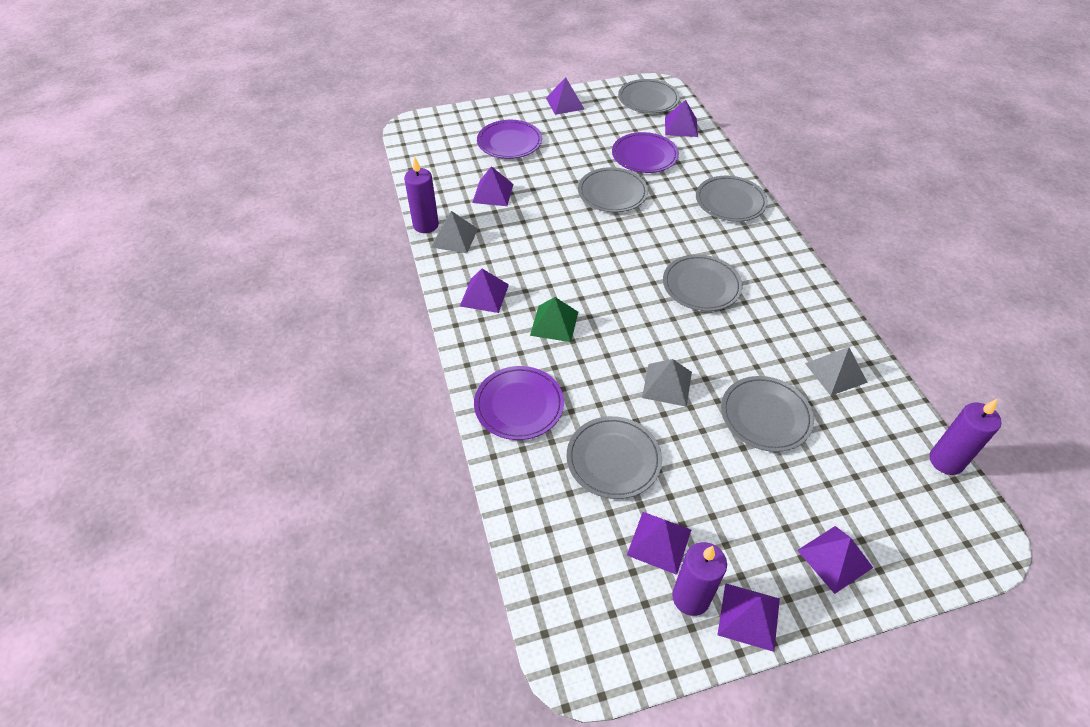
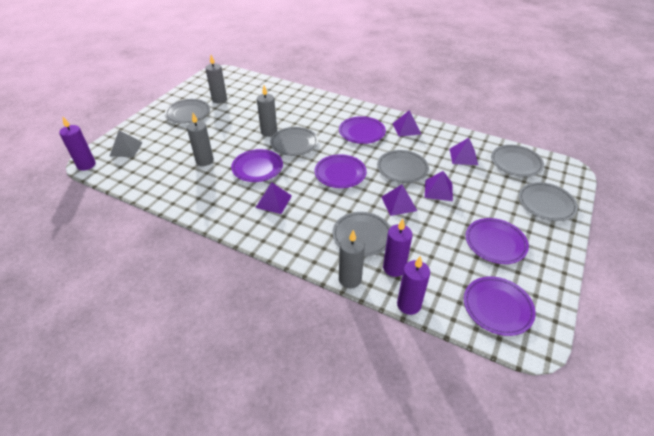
green pyramid: 1 -> 0
grey candle: 0 -> 4
grey pyramid: 3 -> 1
purple plate: 3 -> 5
purple pyramid: 7 -> 5

